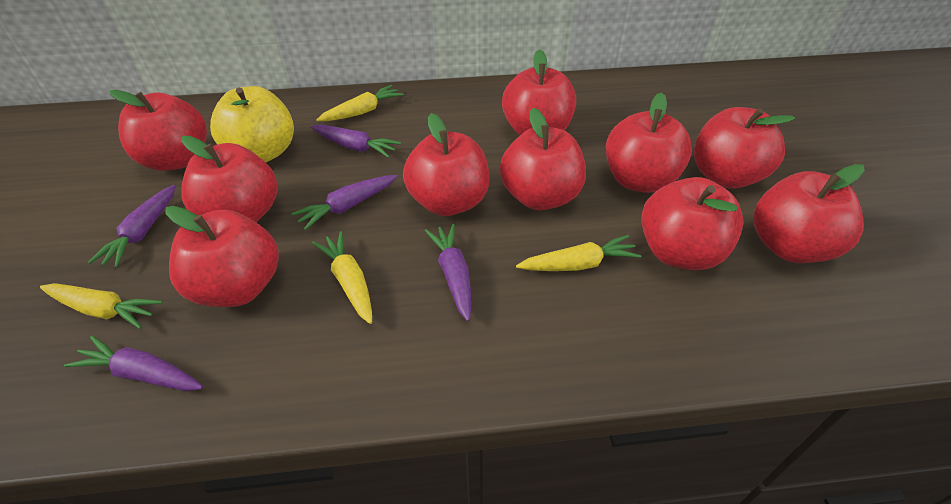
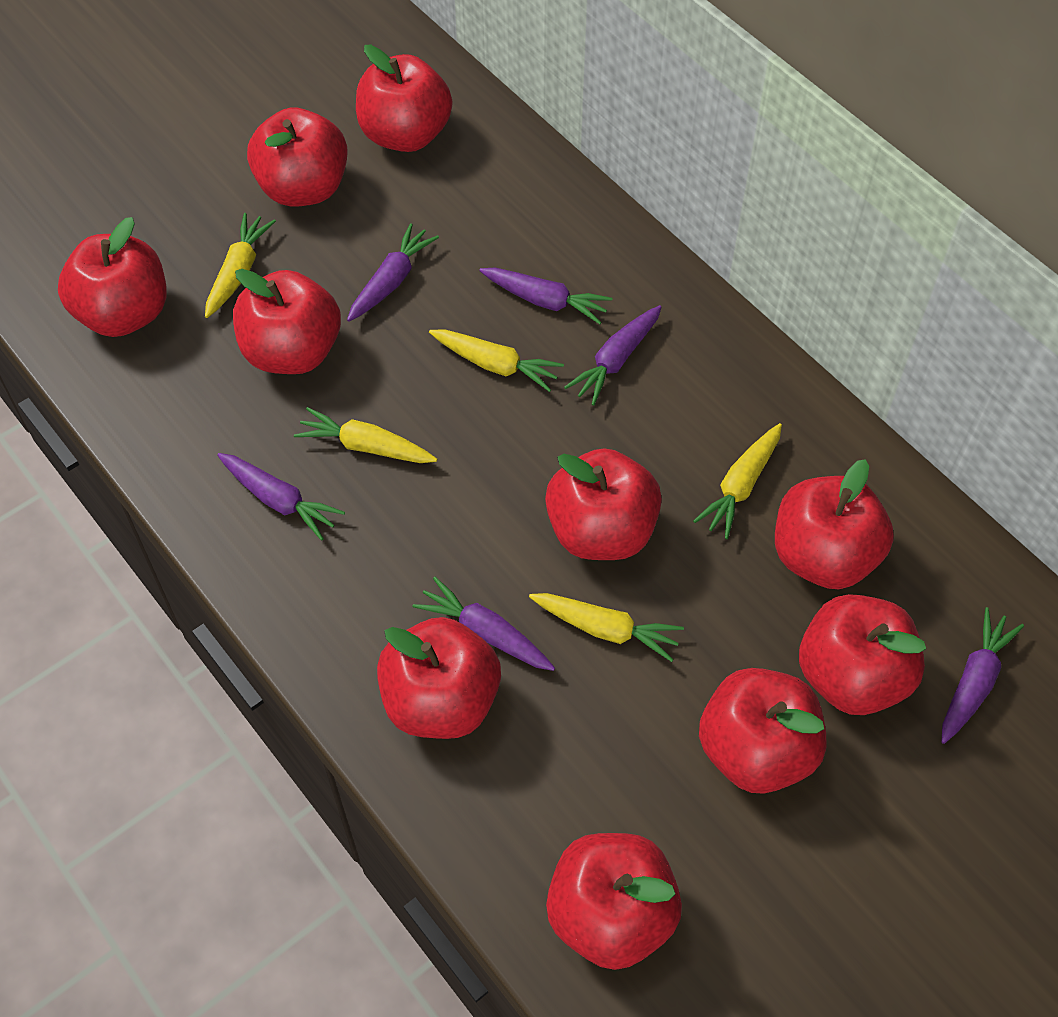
purple carrot: 5 -> 6
yellow apple: 1 -> 0
yellow carrot: 4 -> 5

